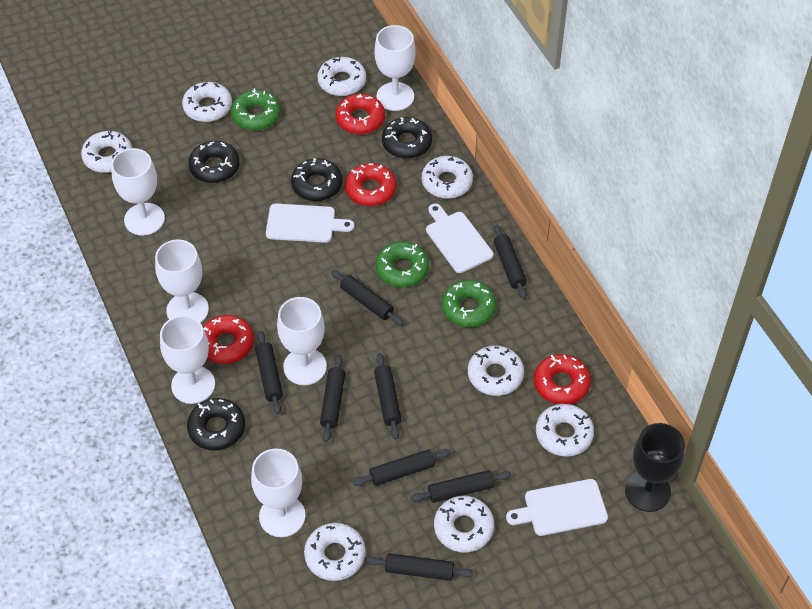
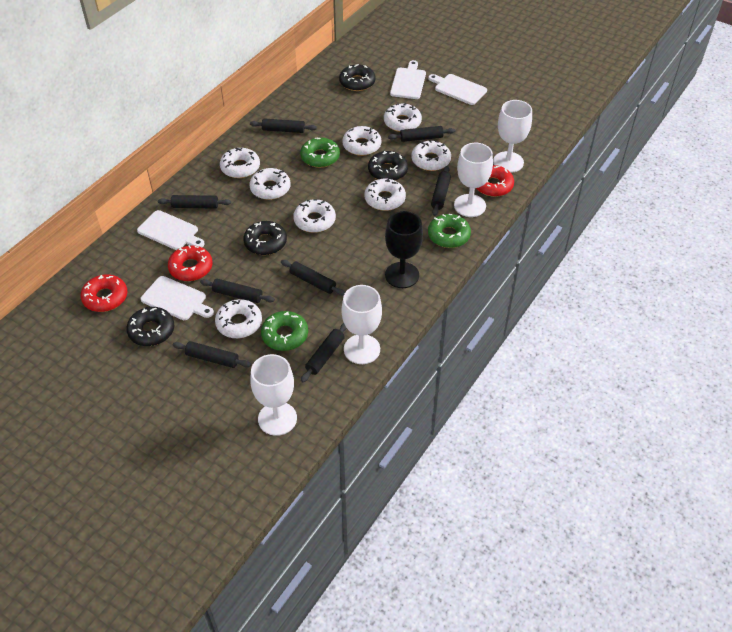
red donut: 4 -> 3
white cutting board: 3 -> 4
white goblet: 6 -> 4

